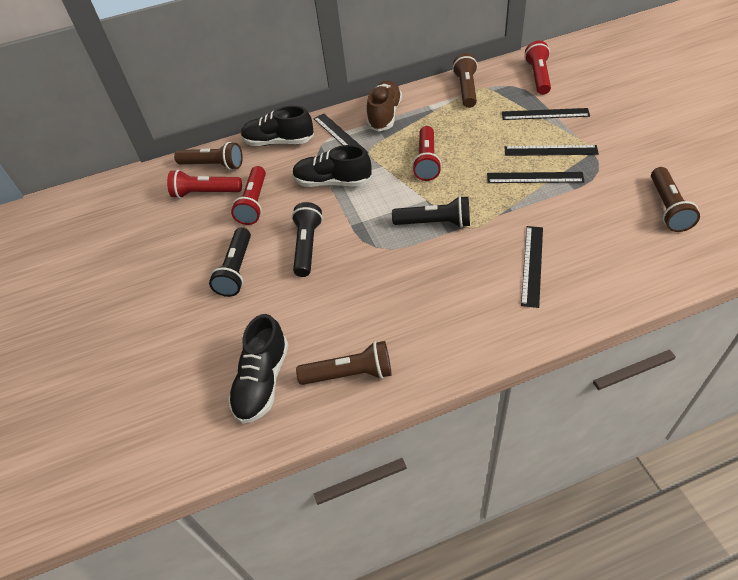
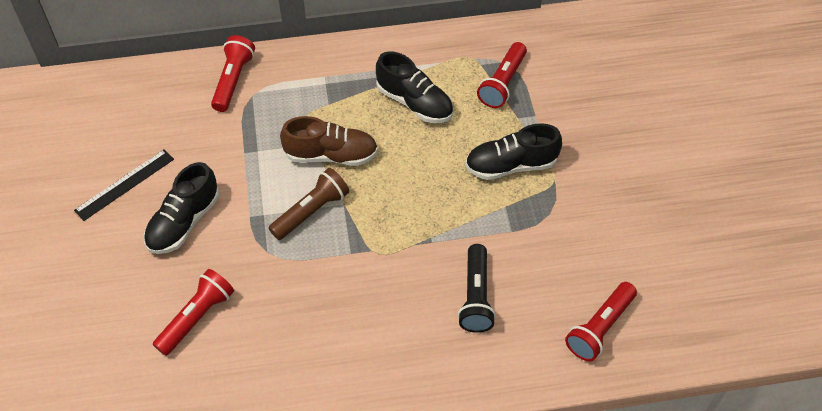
black flashlight: 3 -> 1
black ruler: 5 -> 1
brown flashlight: 4 -> 1

